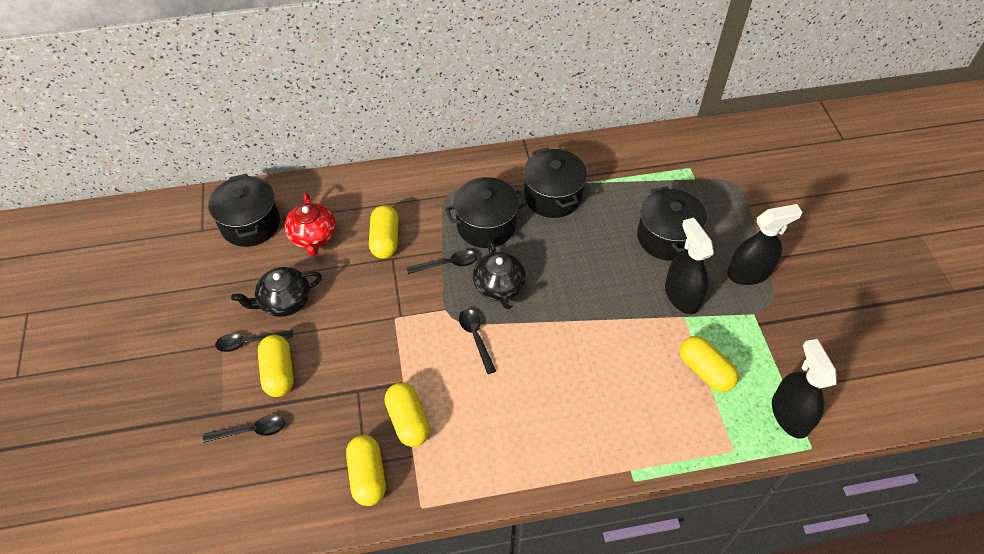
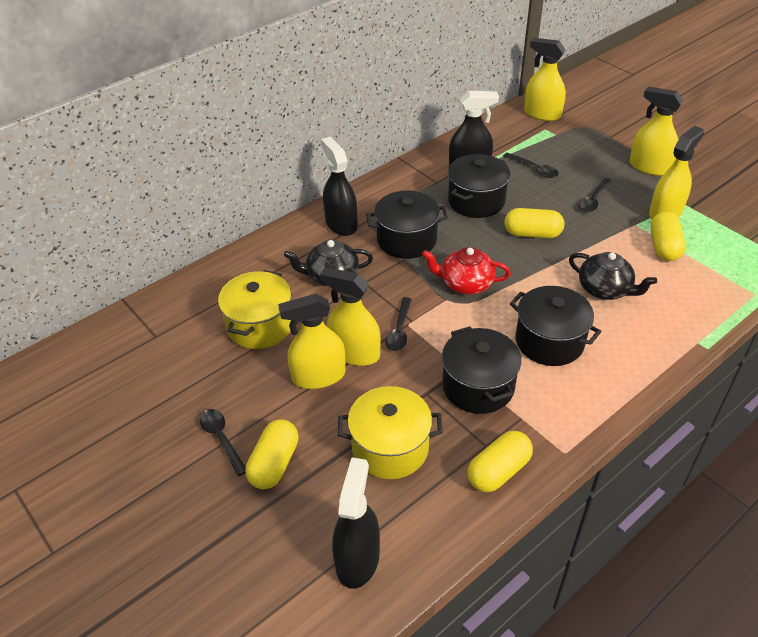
yellow capsule: 5 -> 4
yellow pot: 0 -> 2
yellow spray bottle: 0 -> 5

